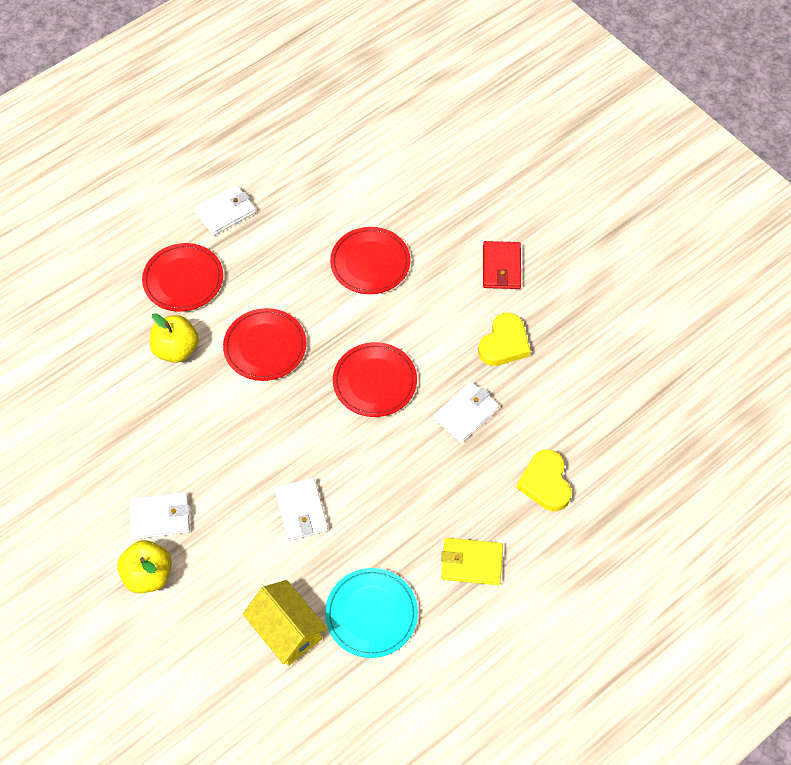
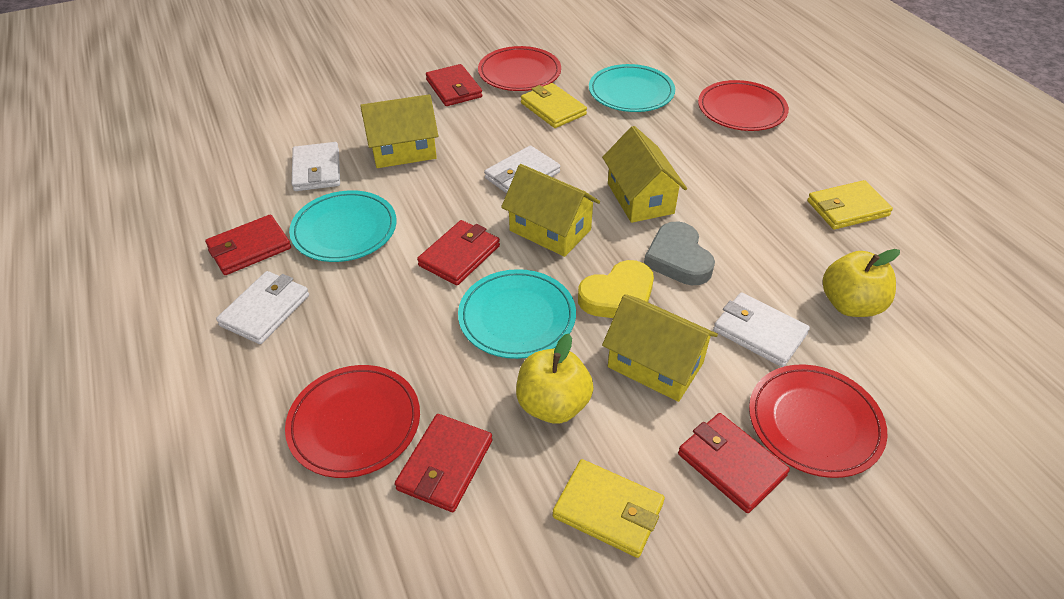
grey heart: 0 -> 1
red wallet: 1 -> 5
turquoise plate: 1 -> 3
yellow heart: 2 -> 1
yellow house: 1 -> 4
yellow wallet: 1 -> 3

